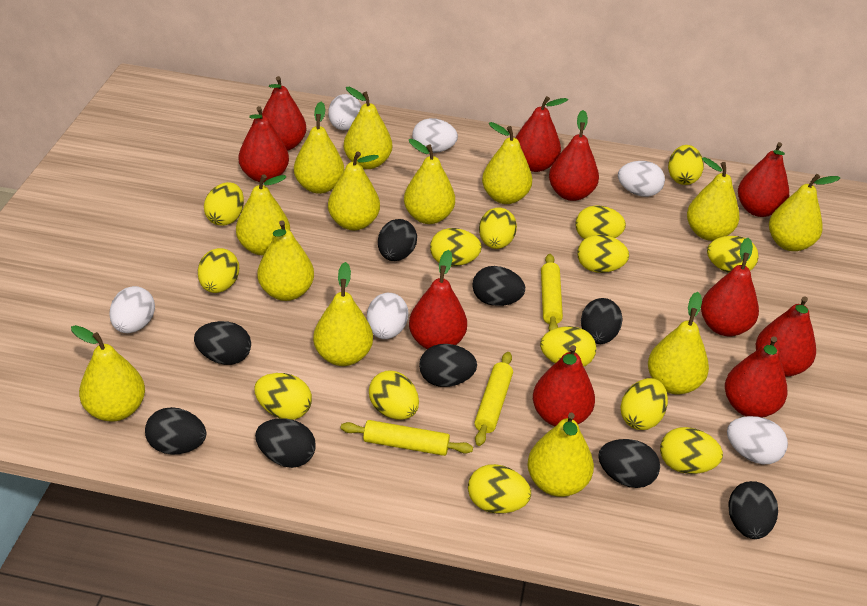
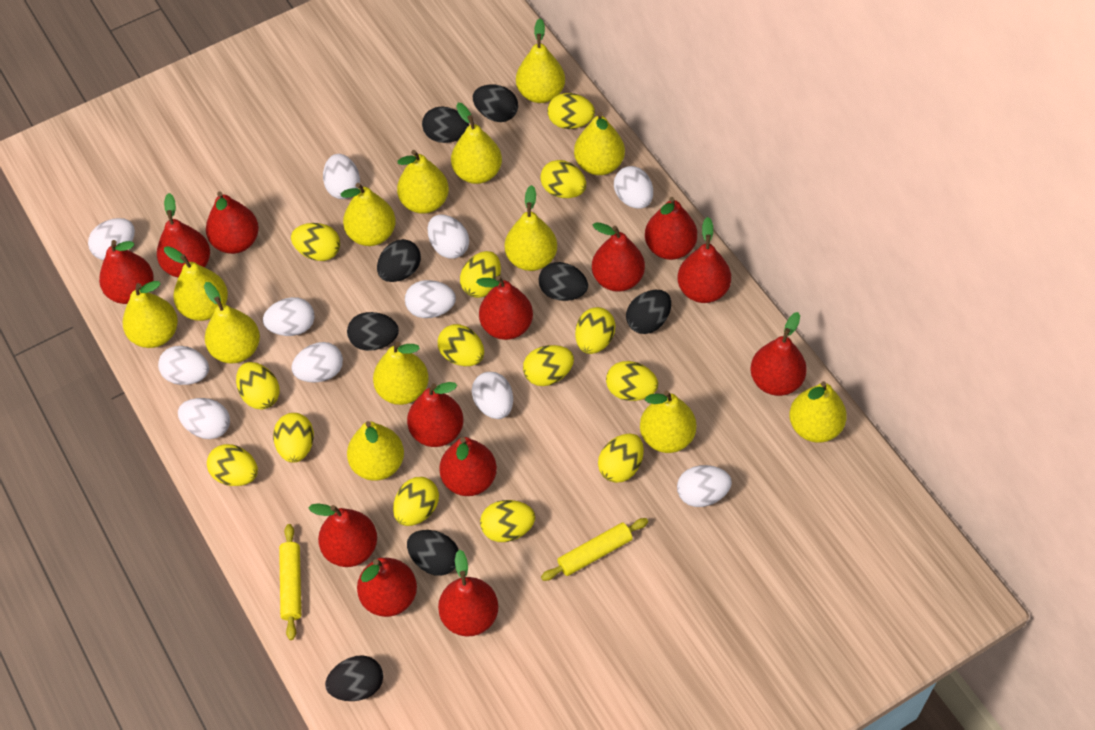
black egg: 9 -> 8
red pear: 10 -> 13
white egg: 6 -> 11
yellow rolling pin: 3 -> 2

